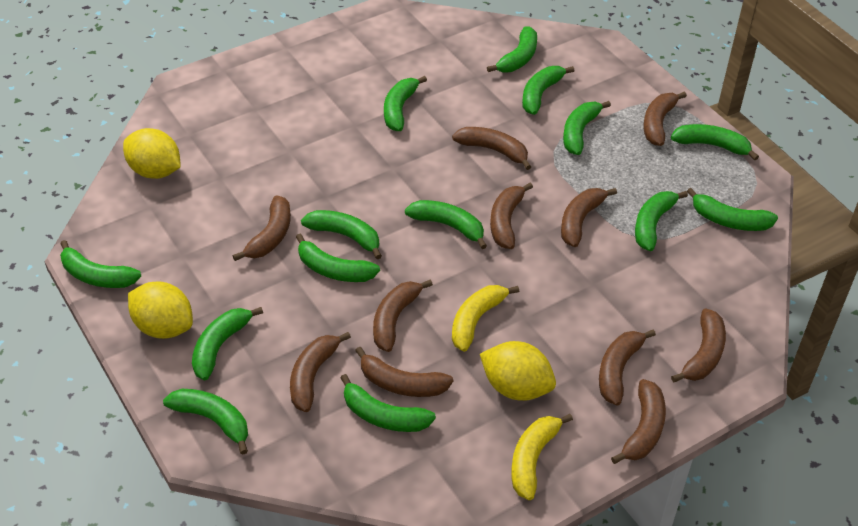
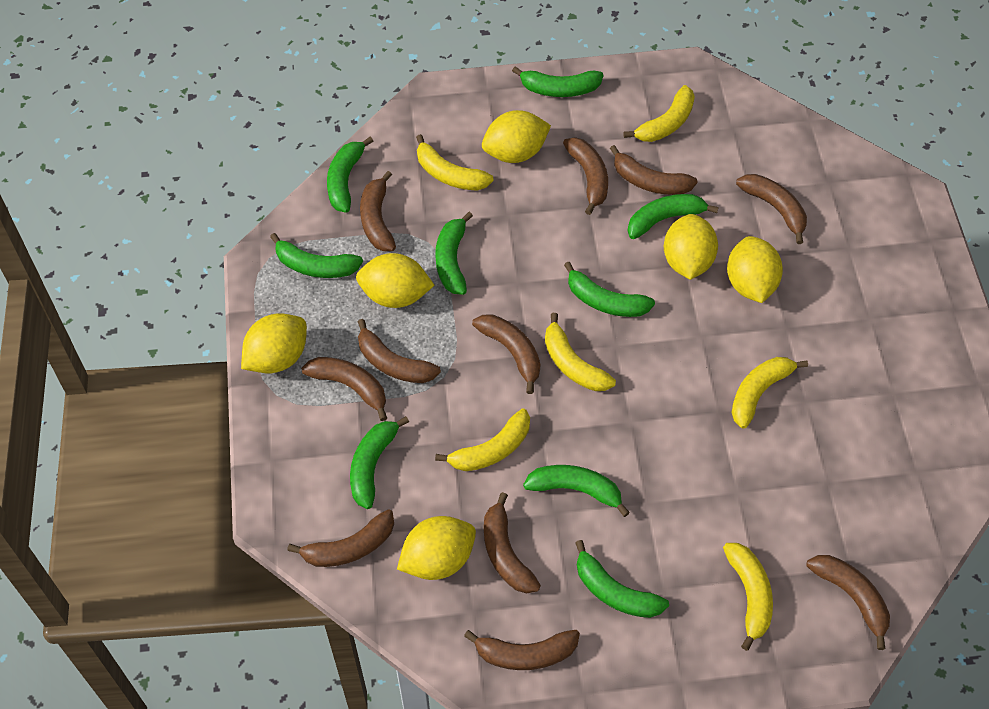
green banana: 14 -> 9
yellow banana: 2 -> 6
yellow lemon: 3 -> 6

